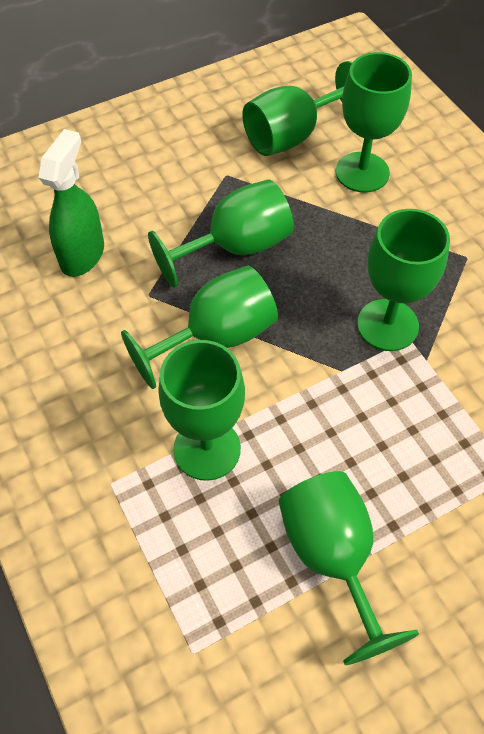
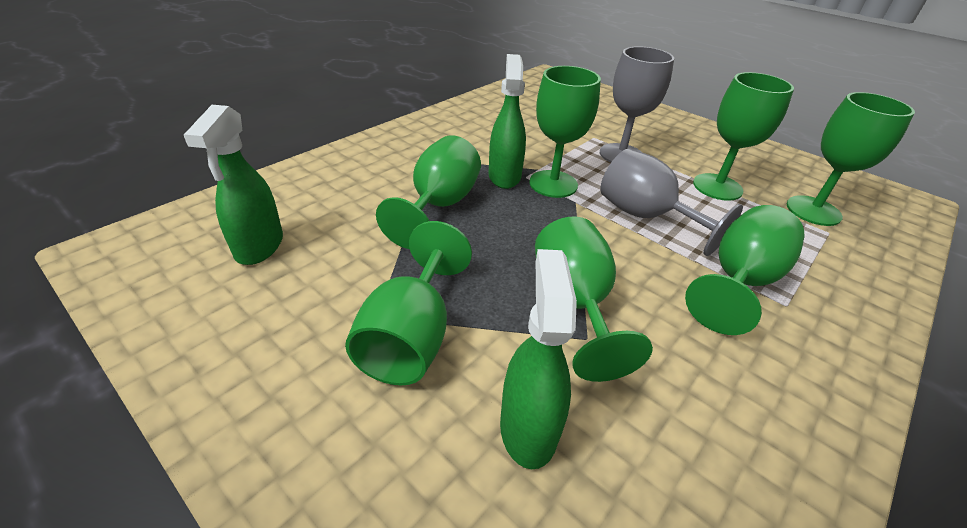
green spray bottle: 1 -> 3
grey goblet: 0 -> 2

